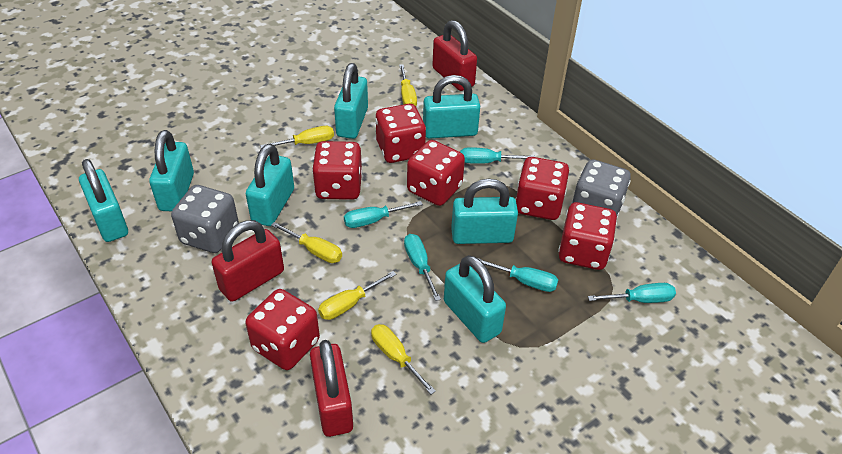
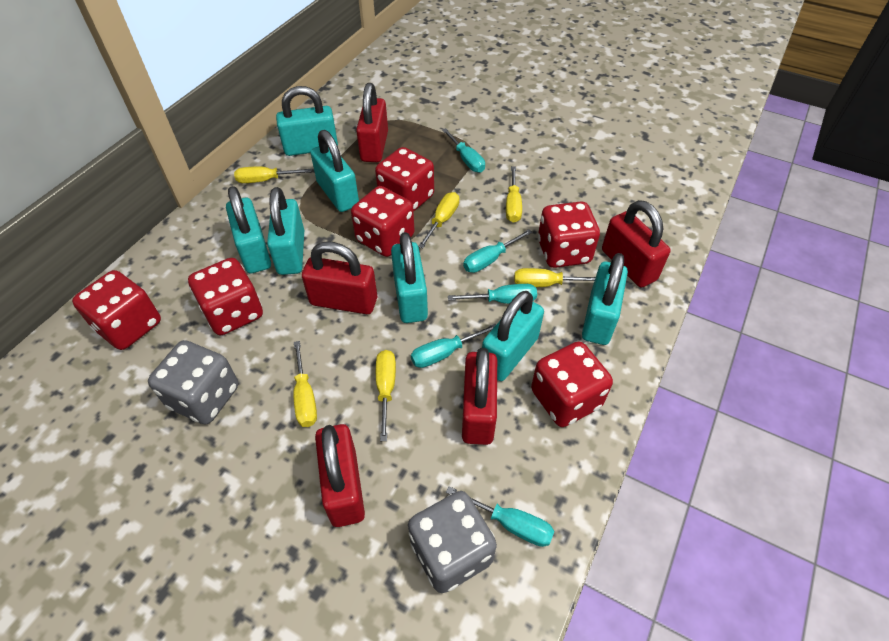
red padlock: 3 -> 5
yellow screwdriver: 5 -> 6

